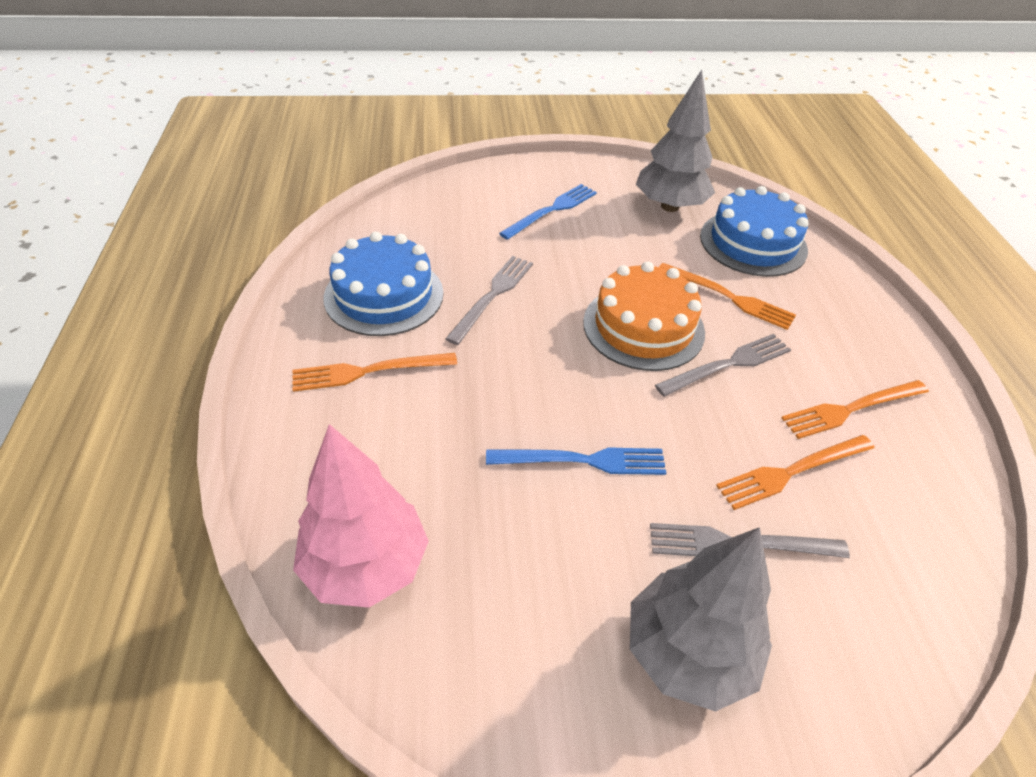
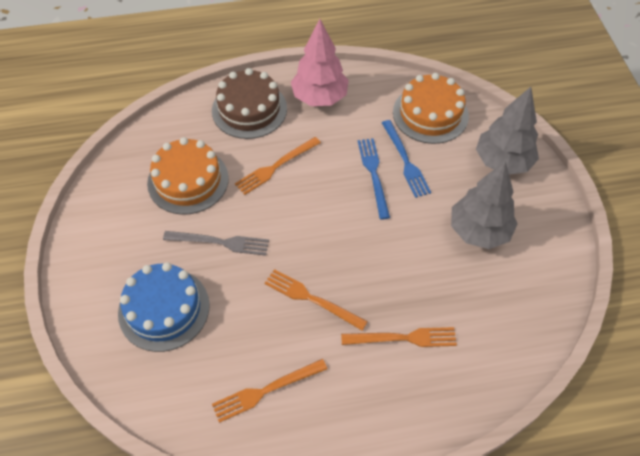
blue cake: 2 -> 1
brown cake: 0 -> 1
grey fork: 3 -> 1
orange cake: 1 -> 2

